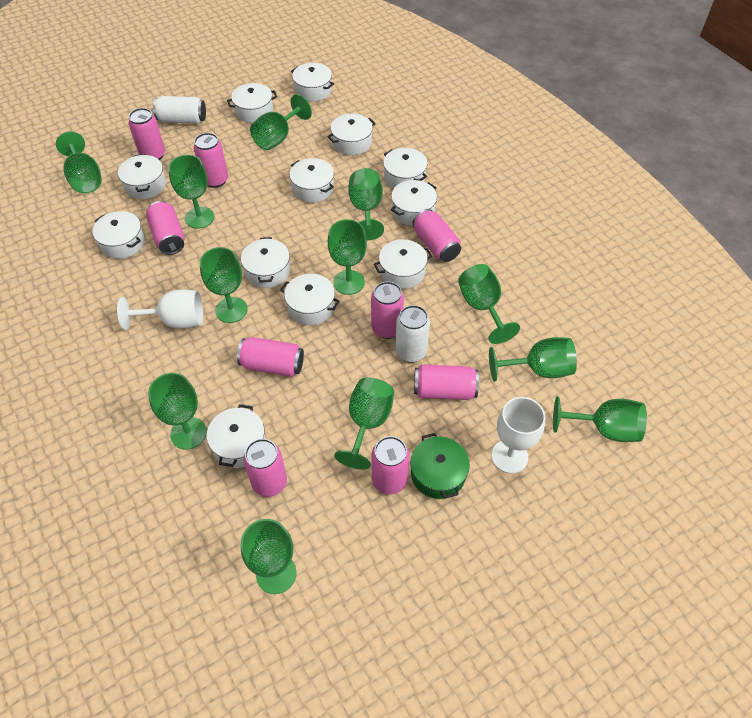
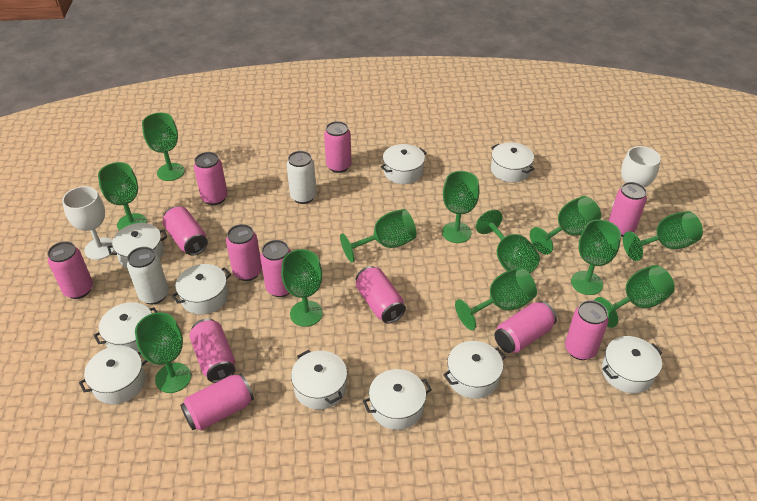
green pot: 1 -> 0
pink can: 9 -> 12
white pot: 12 -> 10

